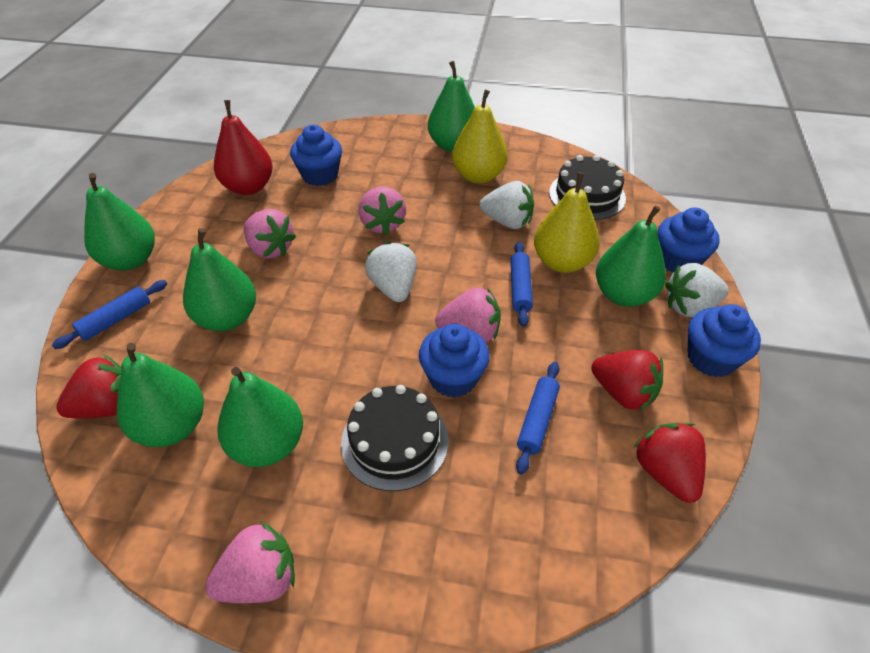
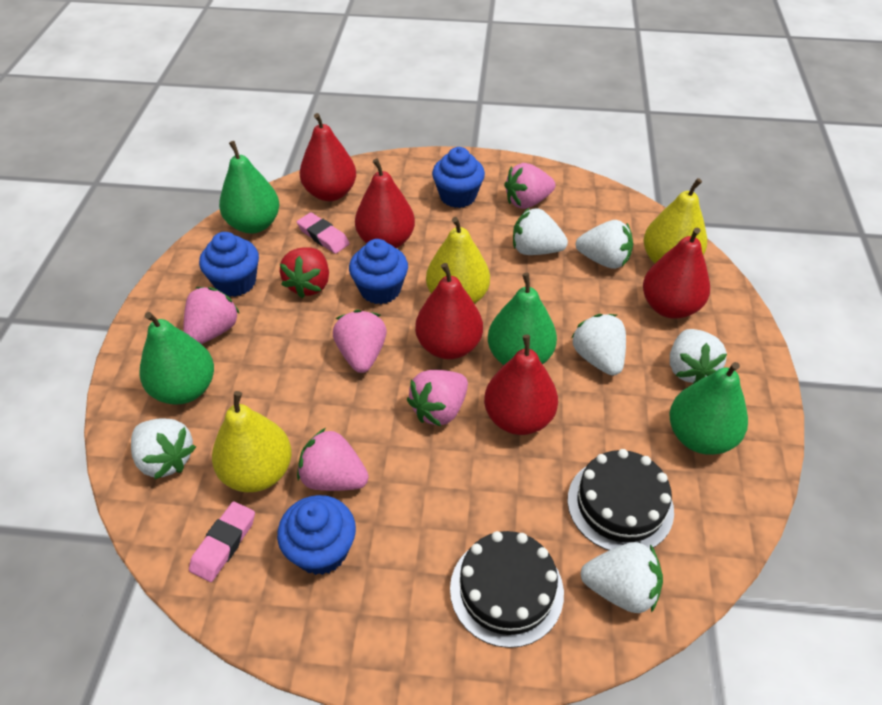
blue rolling pin: 3 -> 0
green pear: 6 -> 4
pink eraser: 0 -> 2
pink strawberry: 4 -> 5
red pear: 1 -> 5
red strawberry: 3 -> 1
white strawberry: 3 -> 6
yellow pear: 2 -> 3

